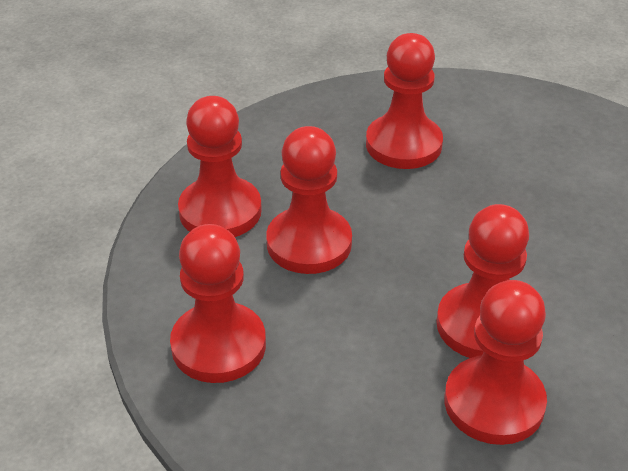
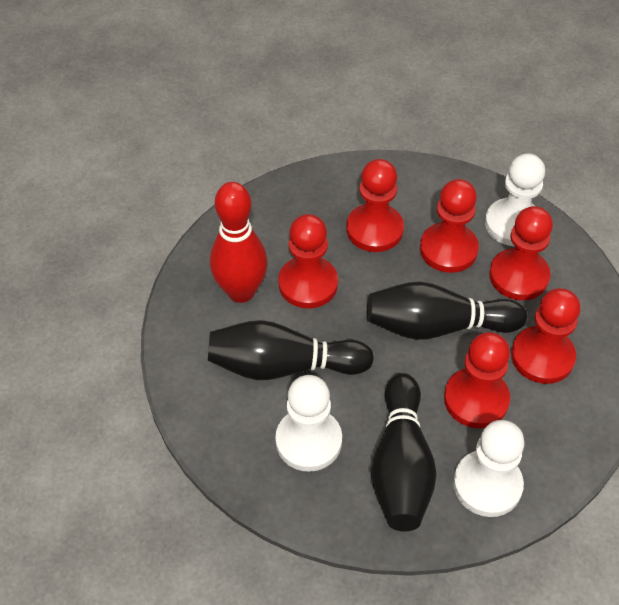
black bowling pin: 0 -> 3
red bowling pin: 0 -> 1
white pawn: 0 -> 3

